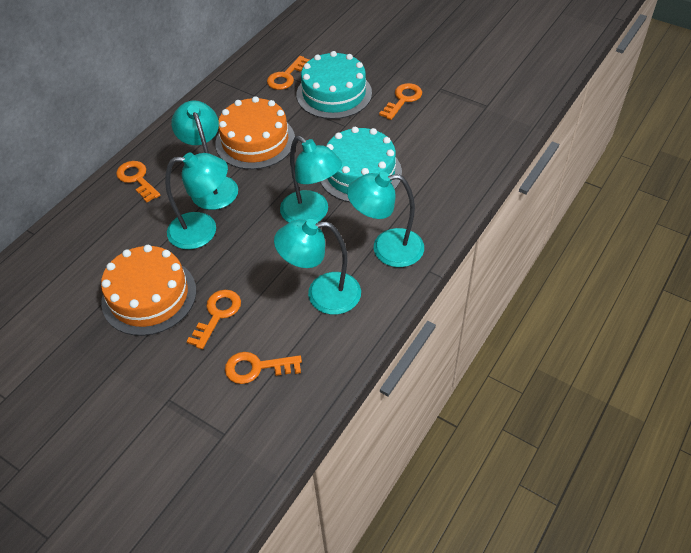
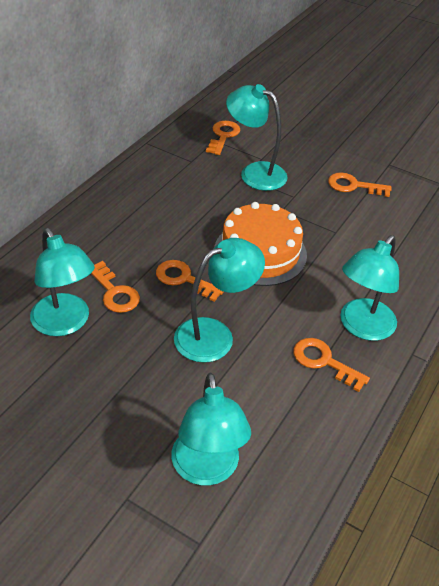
orange cake: 2 -> 1
turquoise cake: 2 -> 0

